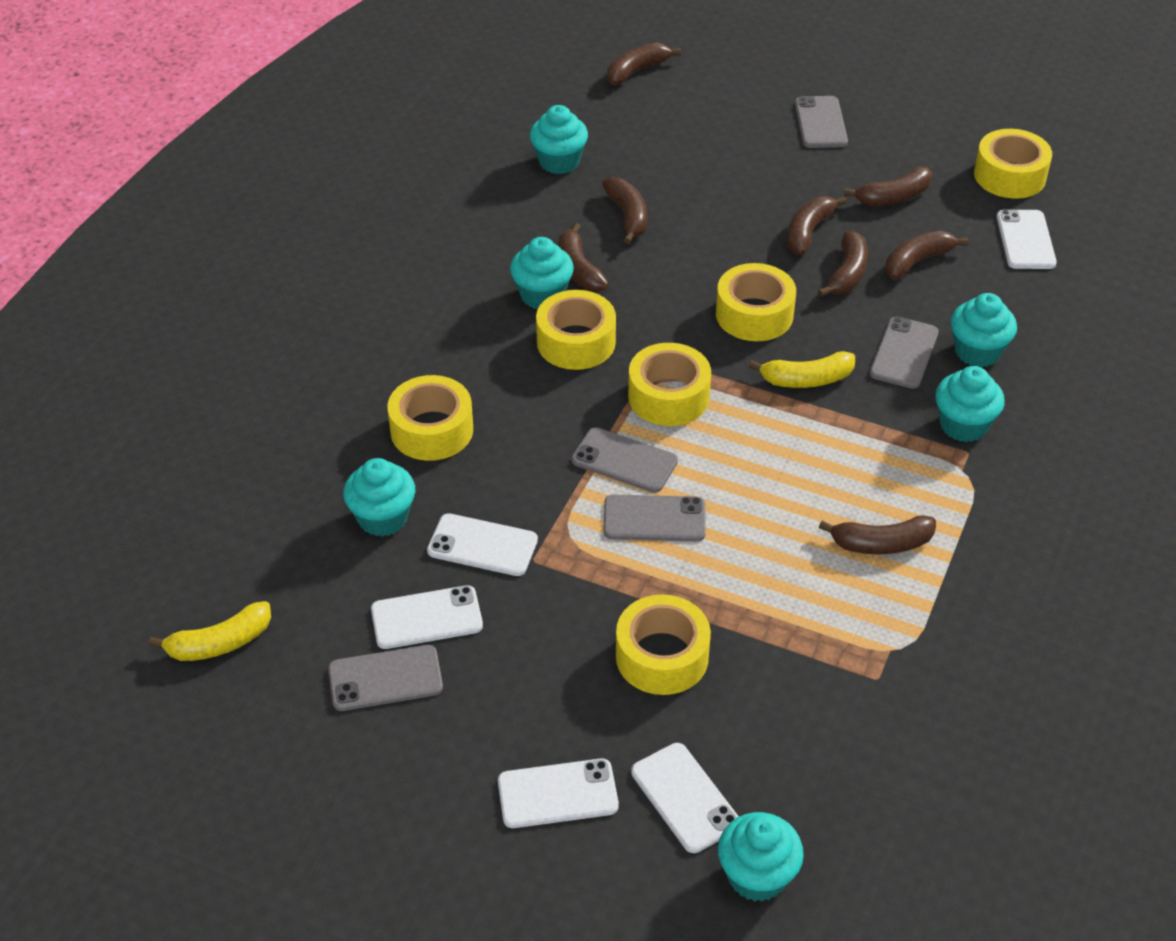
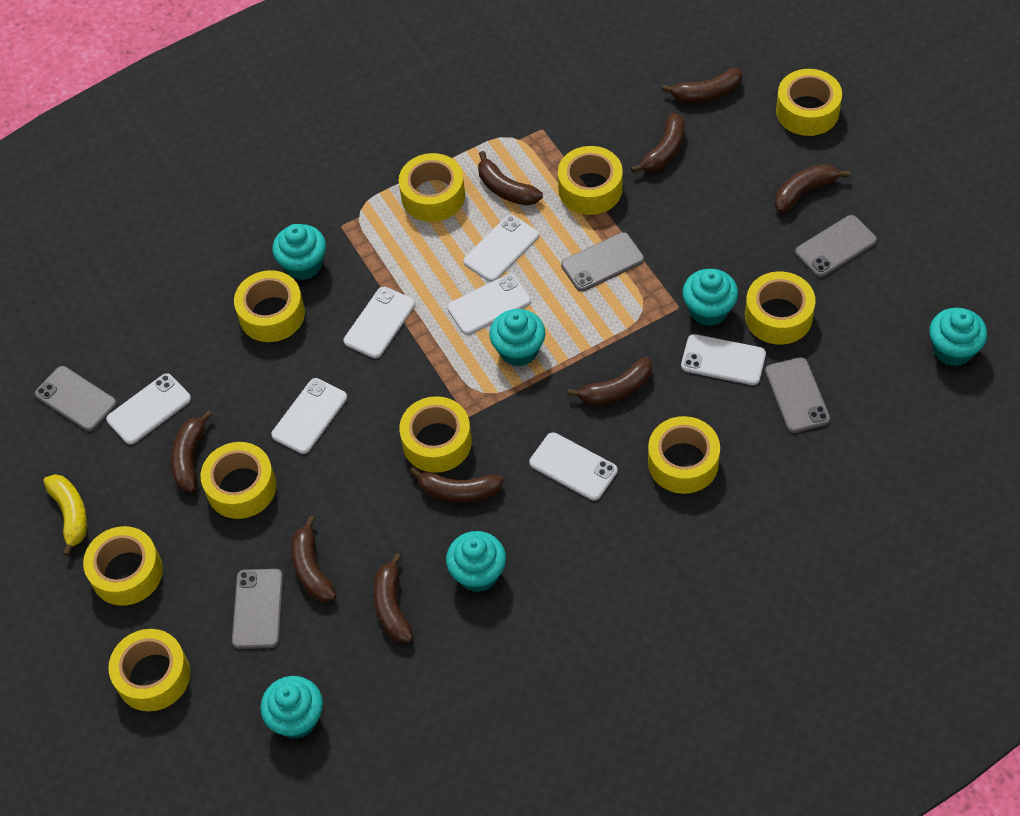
brown banana: 8 -> 9
white phone: 5 -> 7
yellow banana: 2 -> 1
yellow tape: 6 -> 10

